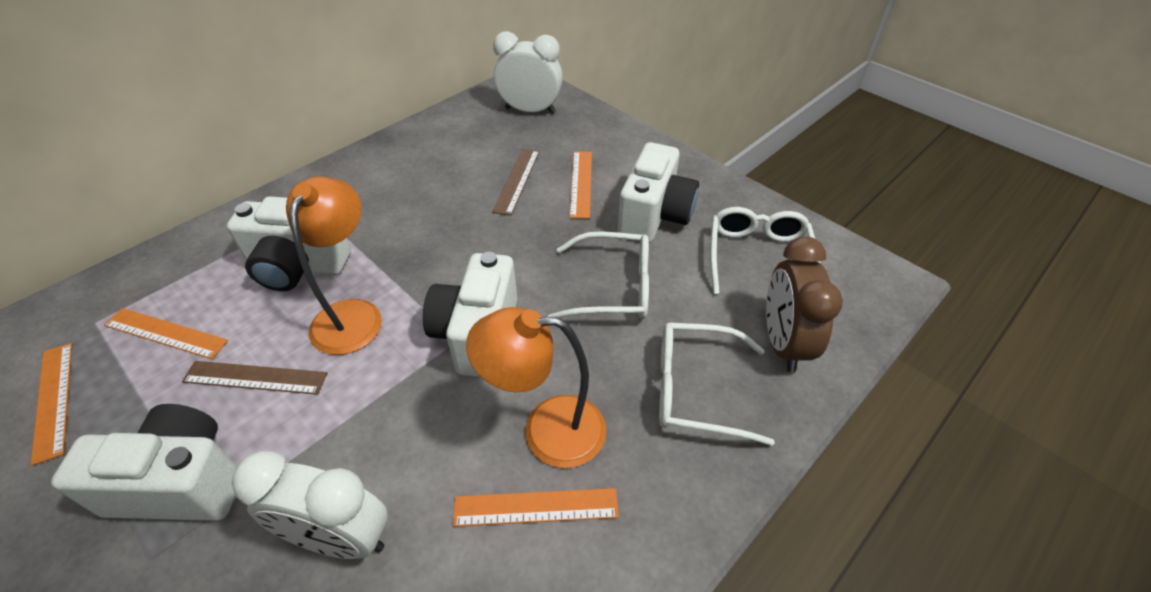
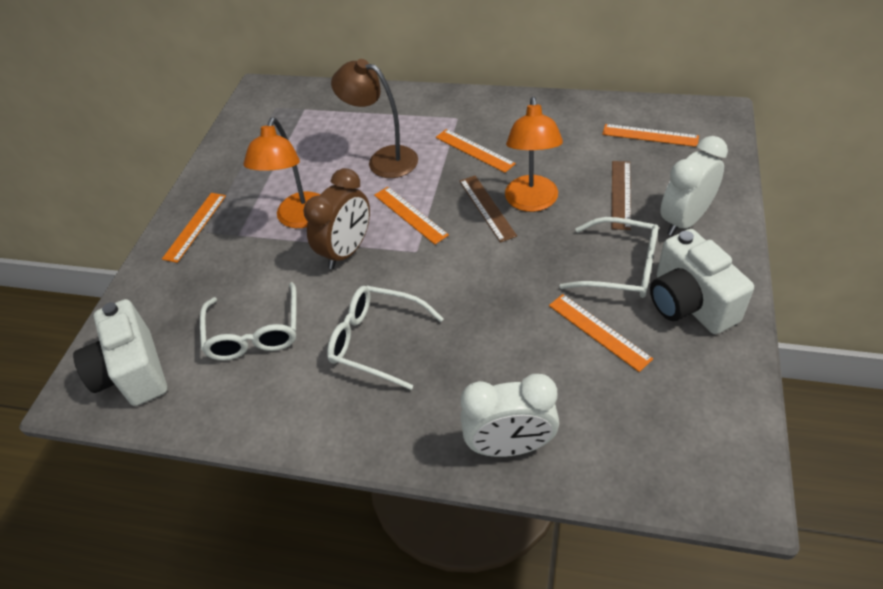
brown lamp: 0 -> 1
orange ruler: 4 -> 5
white camera: 4 -> 2

